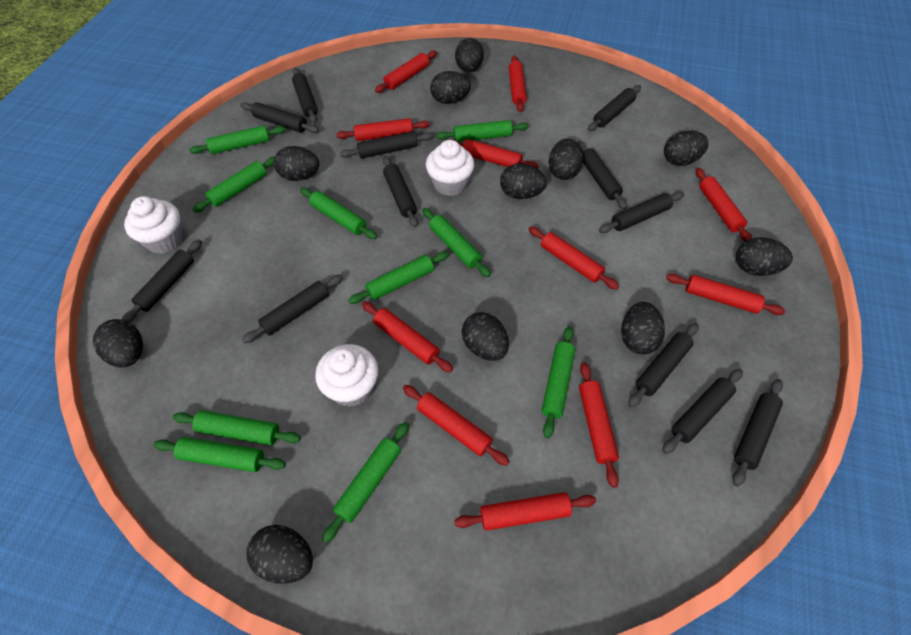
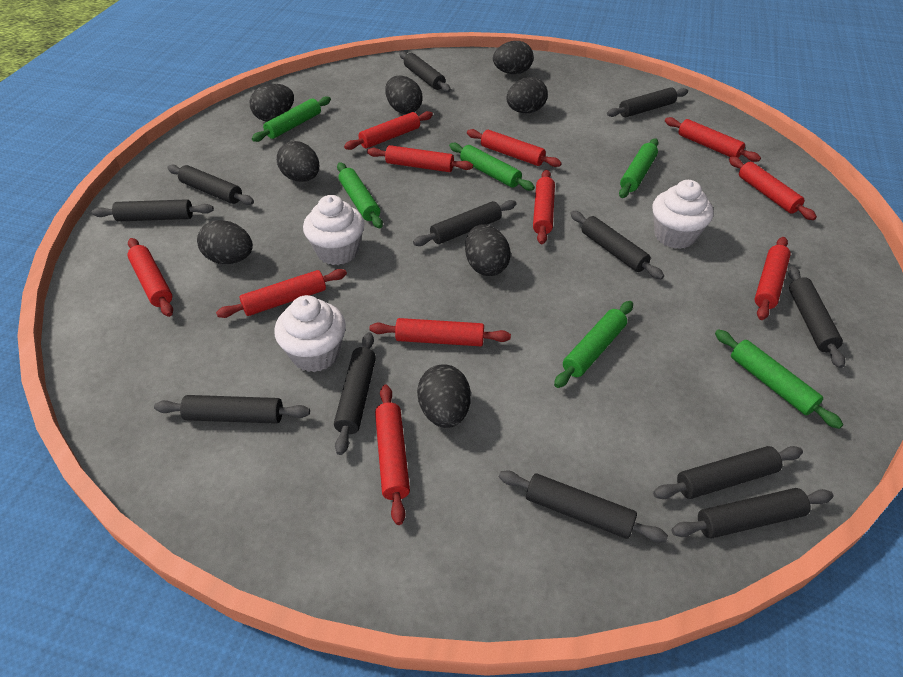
black egg: 11 -> 8
green rolling pin: 10 -> 6

